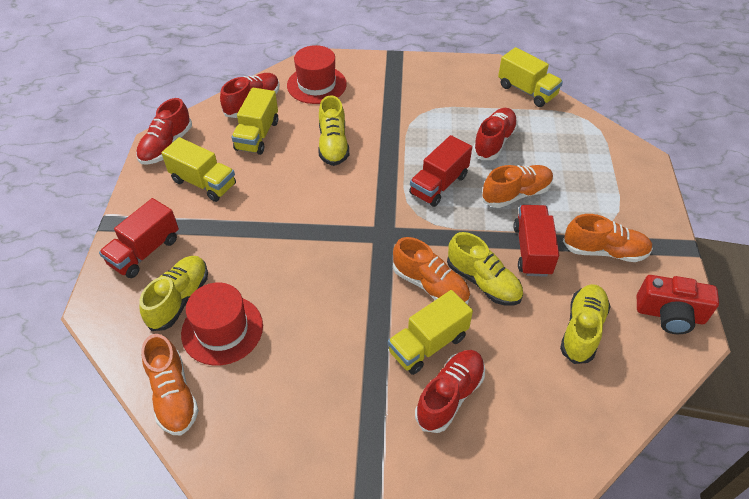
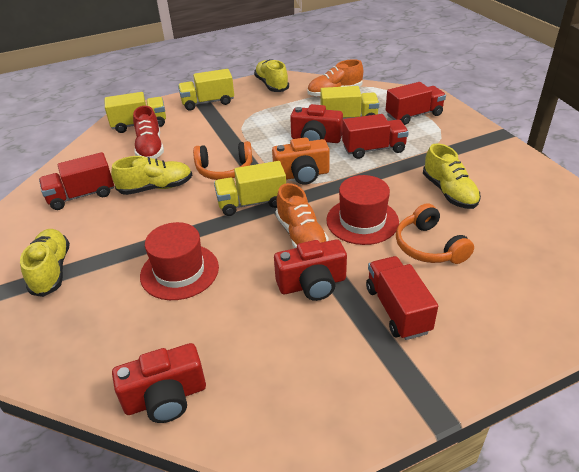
orange camera: 0 -> 1
orange headphones: 0 -> 2
orange shoe: 4 -> 2
red camera: 1 -> 3
red shoe: 4 -> 1
red truck: 3 -> 4

